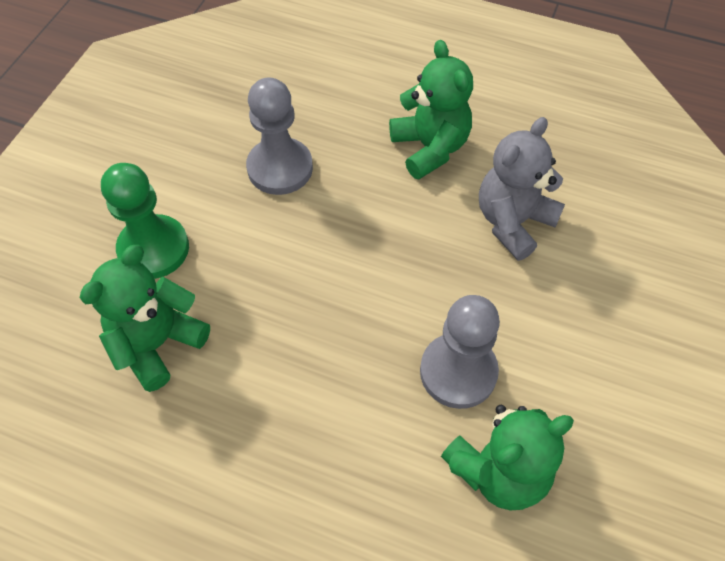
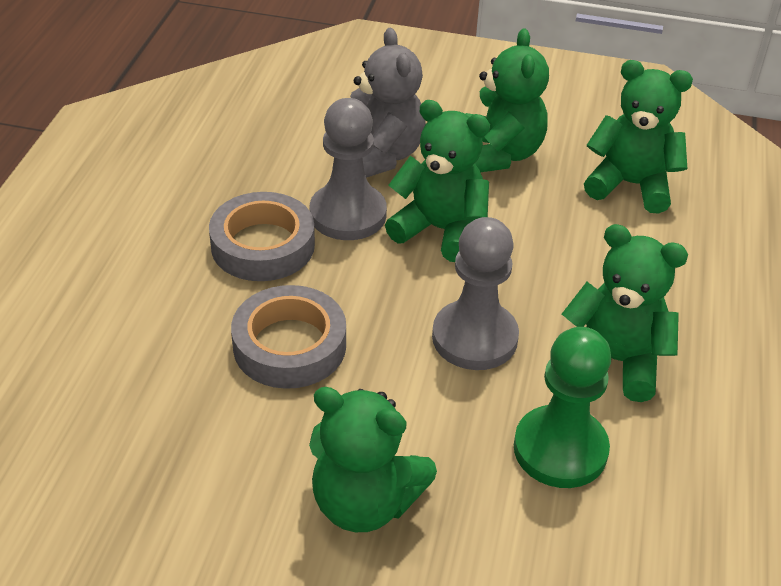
green teddy bear: 3 -> 5
grey tape: 0 -> 2

